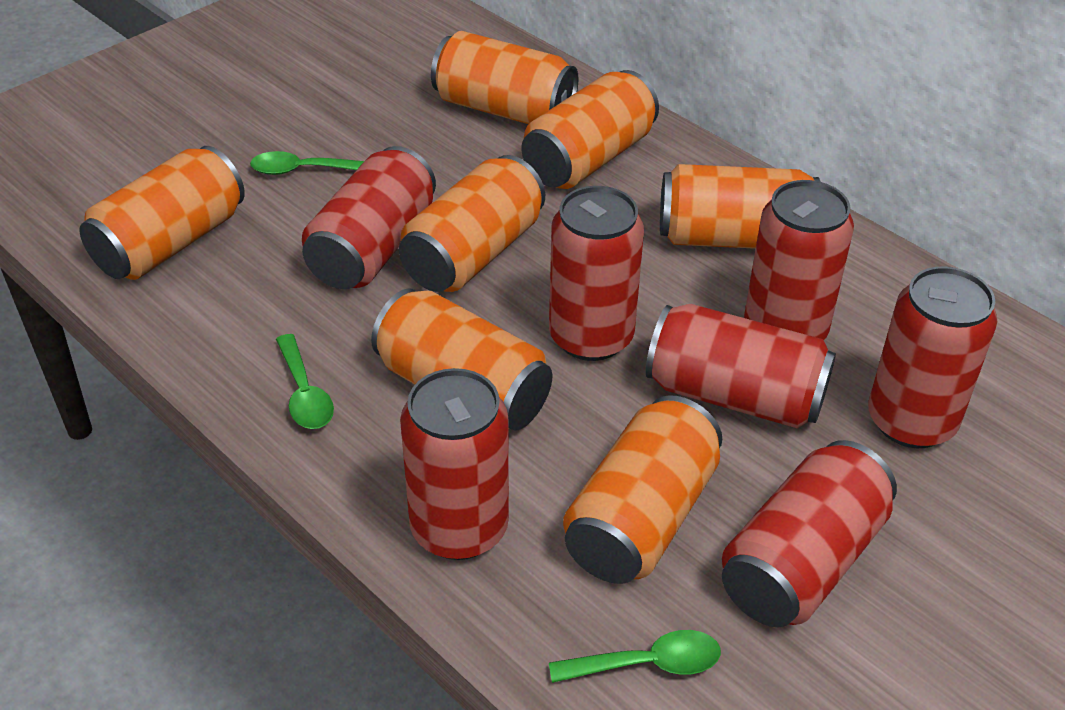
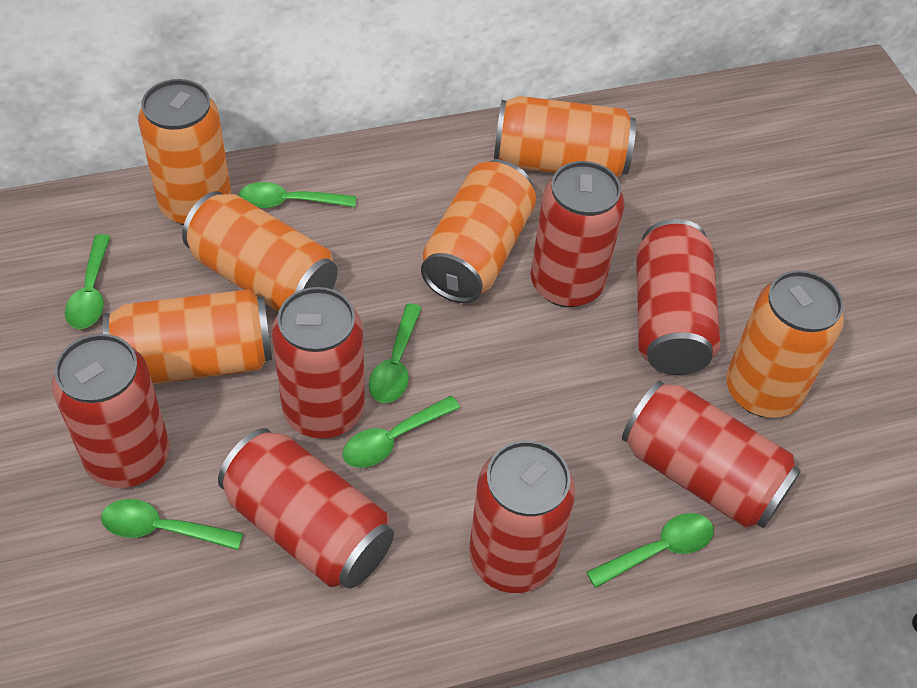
green spoon: 3 -> 6
orange can: 7 -> 6

